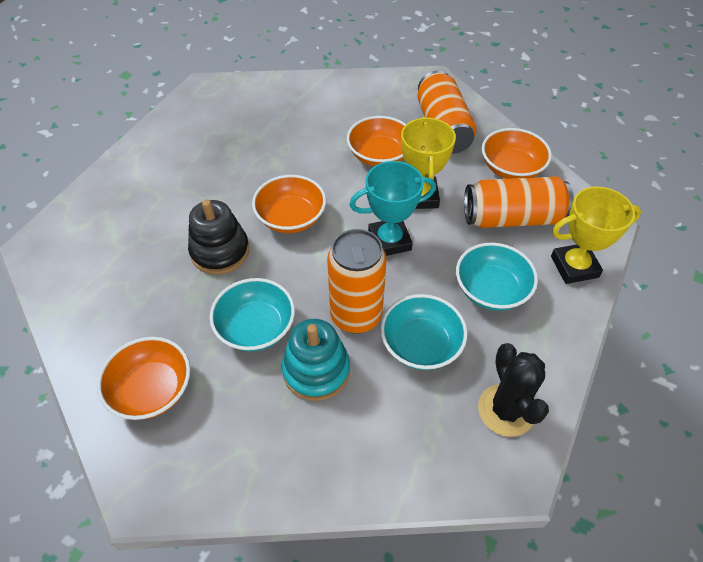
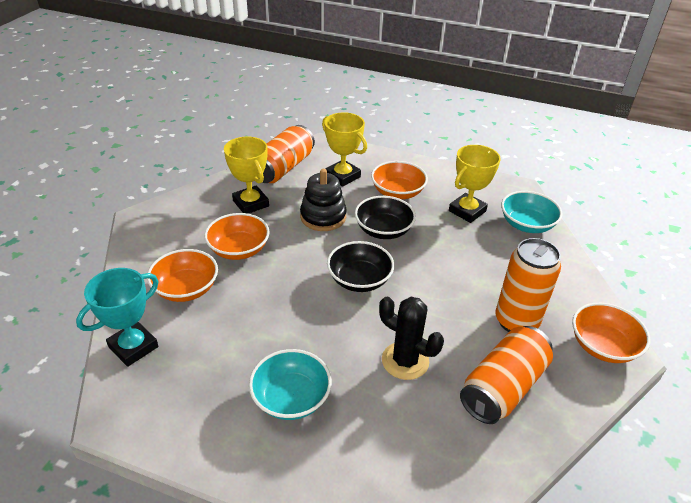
black bowl: 0 -> 2
turquoise bowl: 3 -> 2
turquoise stacking toy: 1 -> 0
yellow trophy: 2 -> 3

